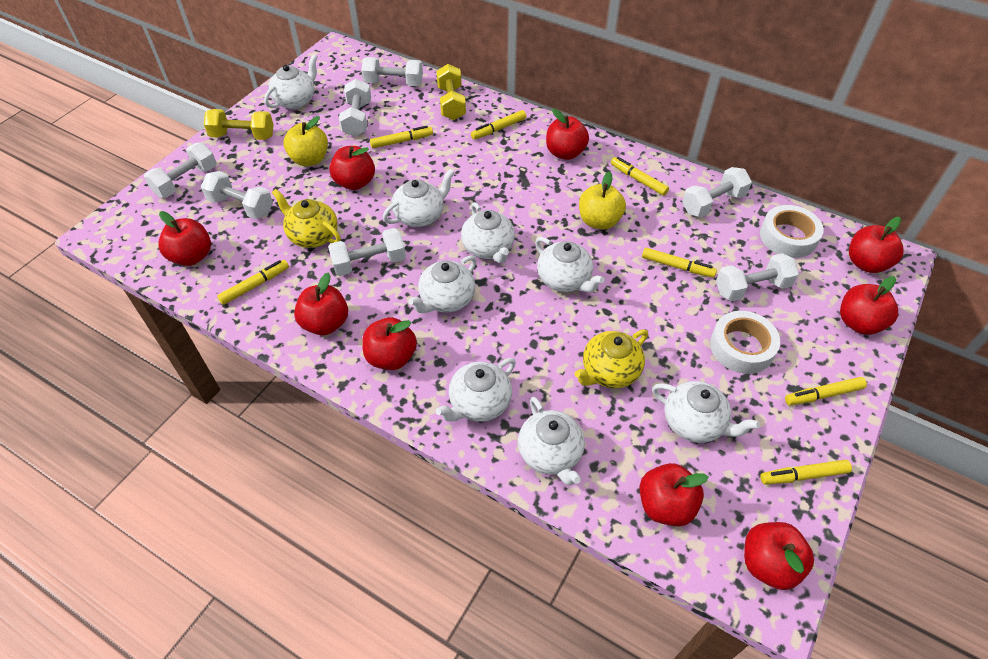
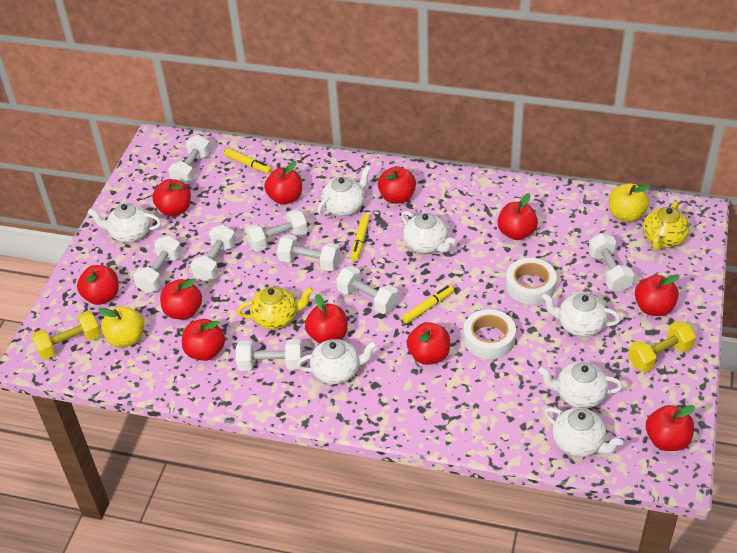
red apple: 9 -> 11
white dumbbell: 7 -> 8
white teapot: 8 -> 7
yellow marker: 7 -> 3

